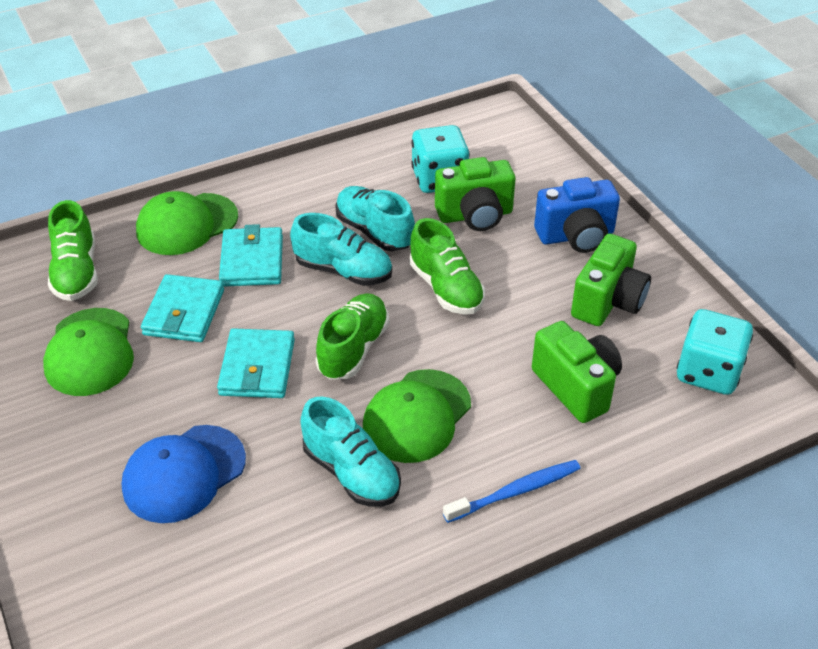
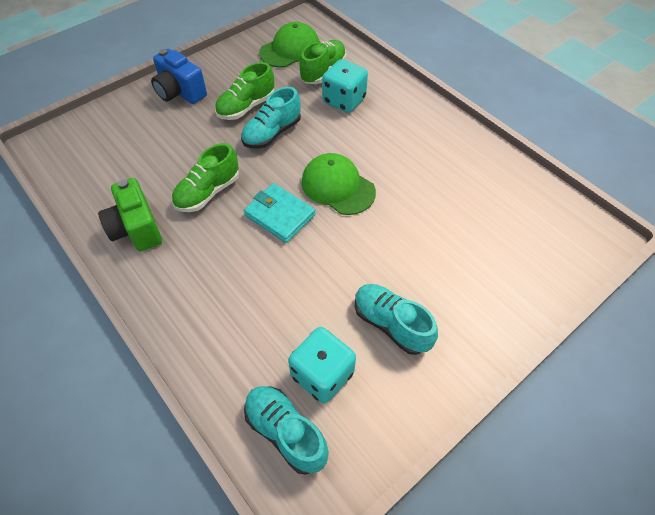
blue cap: 1 -> 0
blue toothbrush: 1 -> 0
green camera: 3 -> 1
green cap: 3 -> 2
turquoise wallet: 3 -> 1

